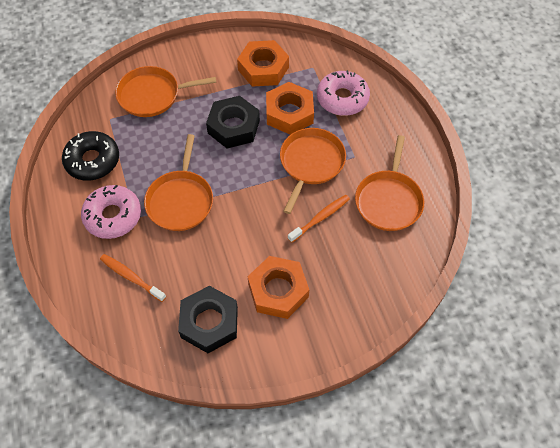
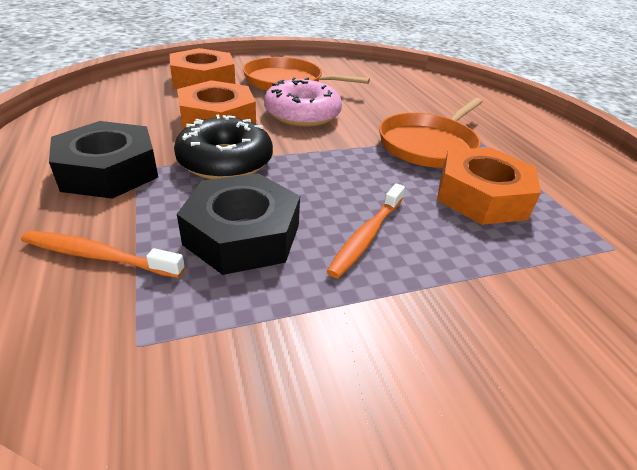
orange pan: 4 -> 2
pink donut: 2 -> 1

